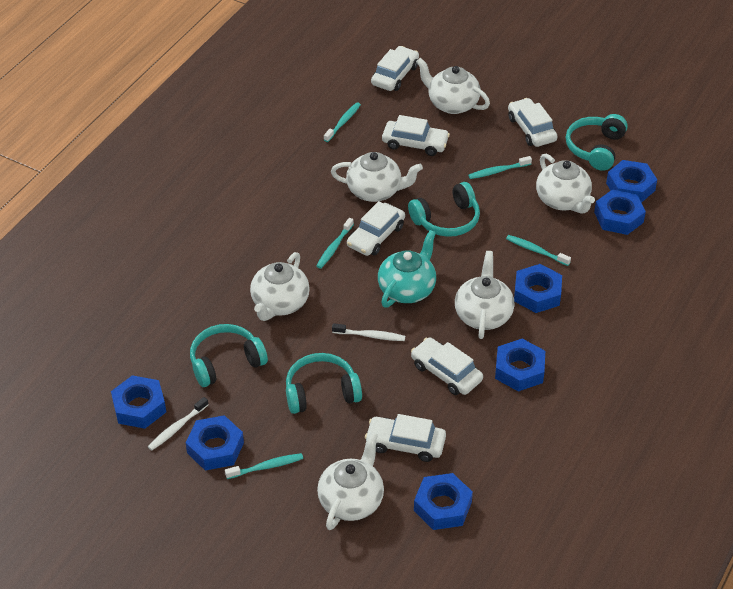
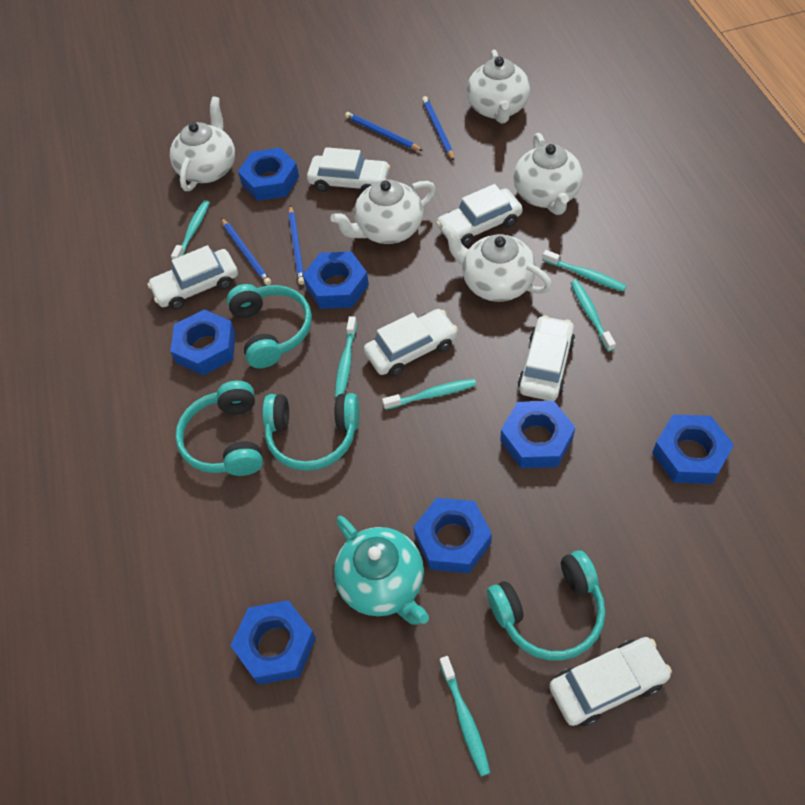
blue pencil: 0 -> 4
turquoise toothbrush: 5 -> 6
white teapot: 6 -> 5
white toothbrush: 2 -> 0

